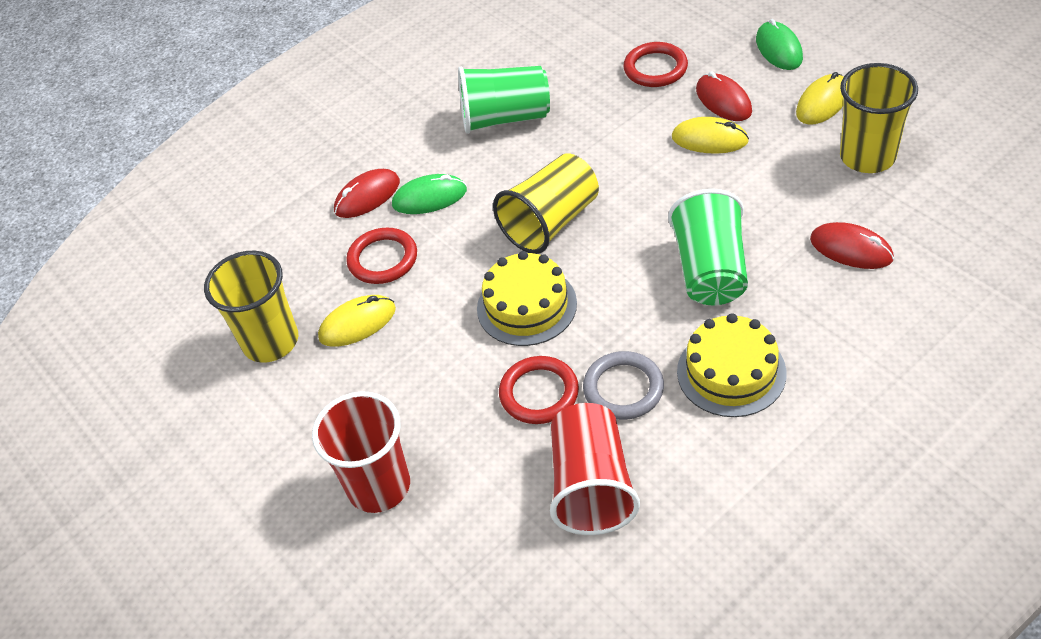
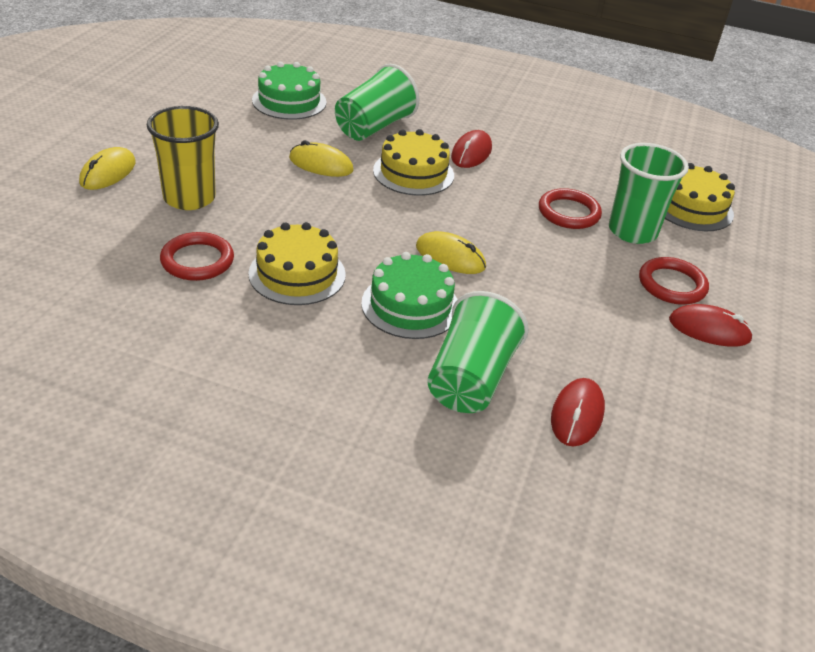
green cake: 0 -> 2
green cup: 2 -> 3
green mouse: 2 -> 0
grey ring: 1 -> 0
red cup: 2 -> 0
yellow cake: 2 -> 3
yellow cup: 3 -> 1

